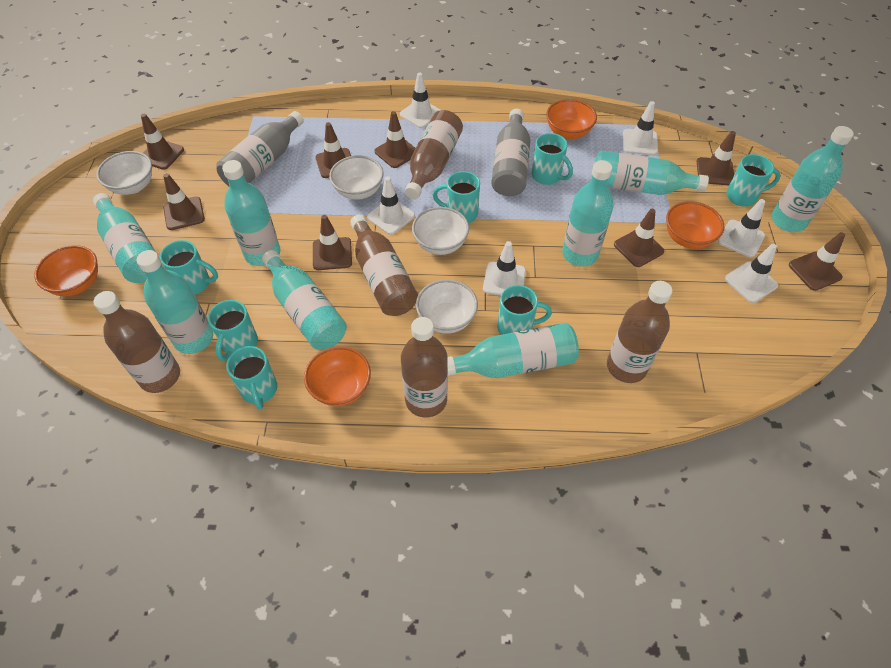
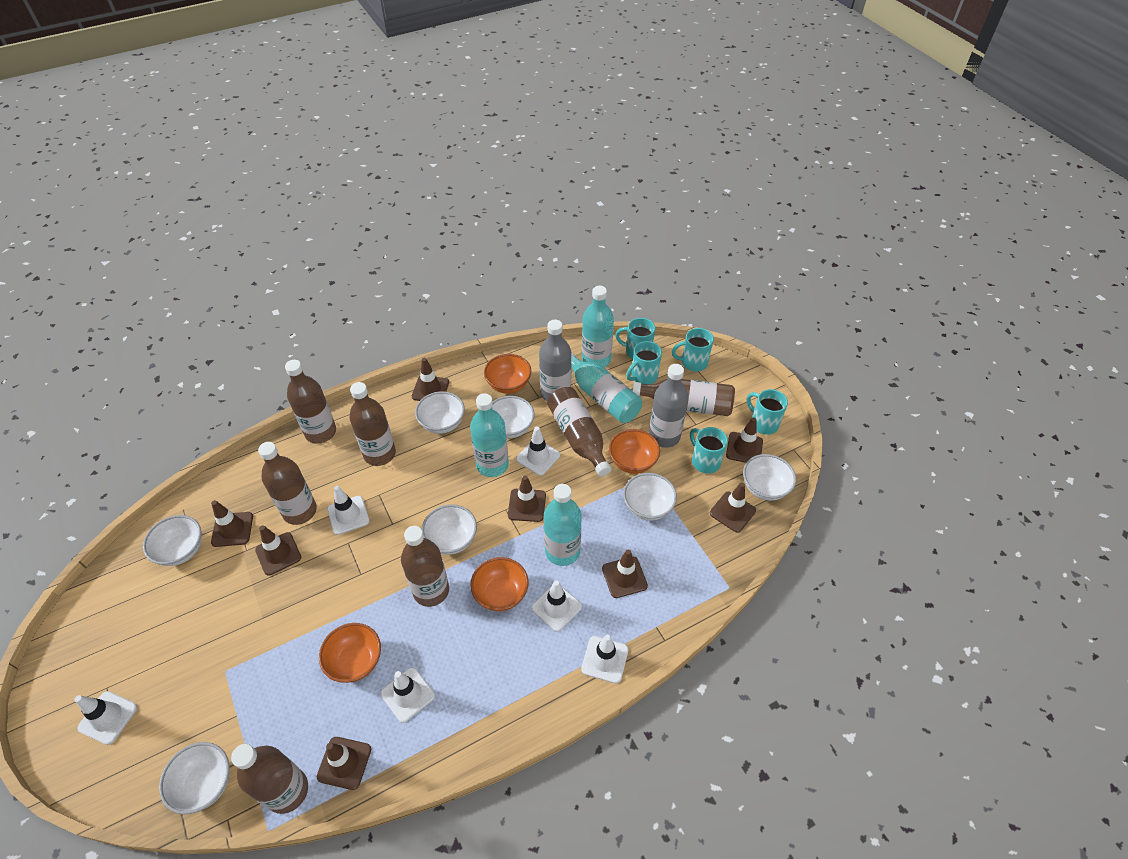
brown bottle: 5 -> 7
turquoise bottle: 8 -> 4
turquoise mug: 7 -> 5
white bowl: 4 -> 7

